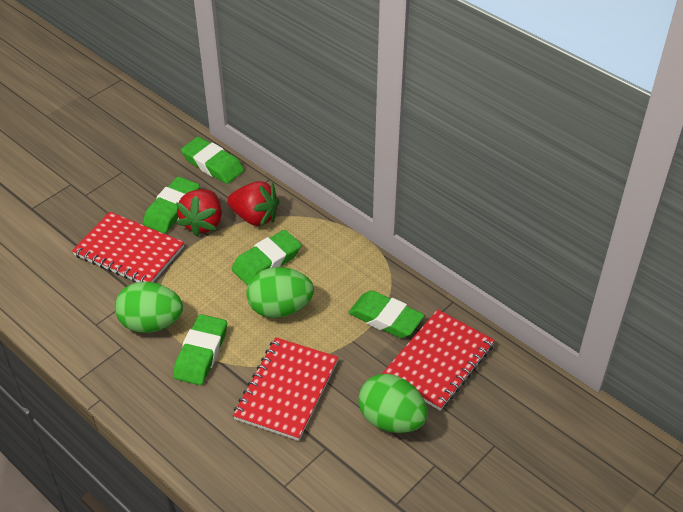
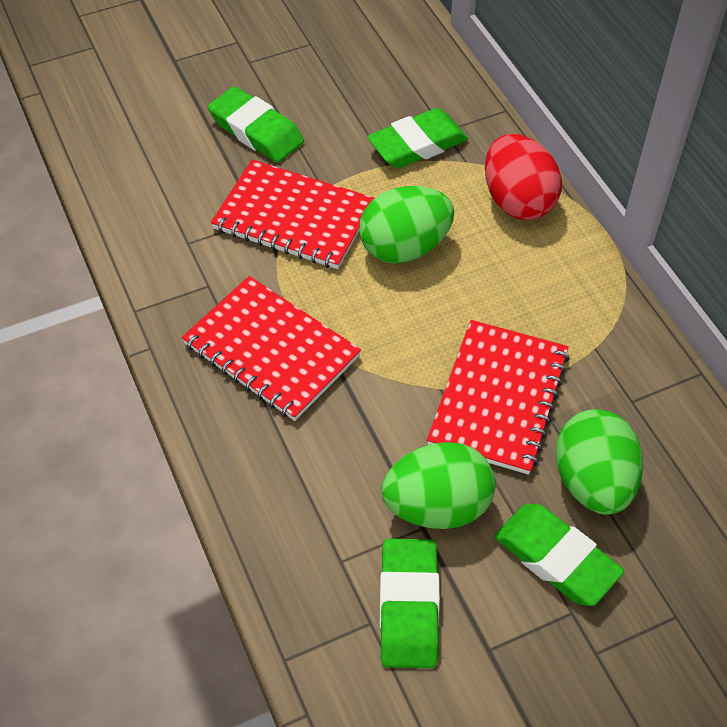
green eraser: 5 -> 4
red egg: 0 -> 1
red strawberry: 2 -> 0

